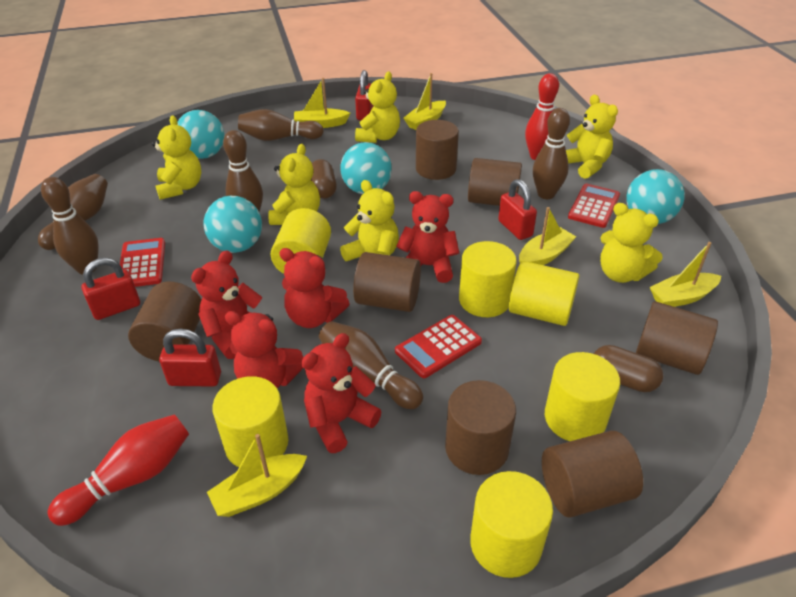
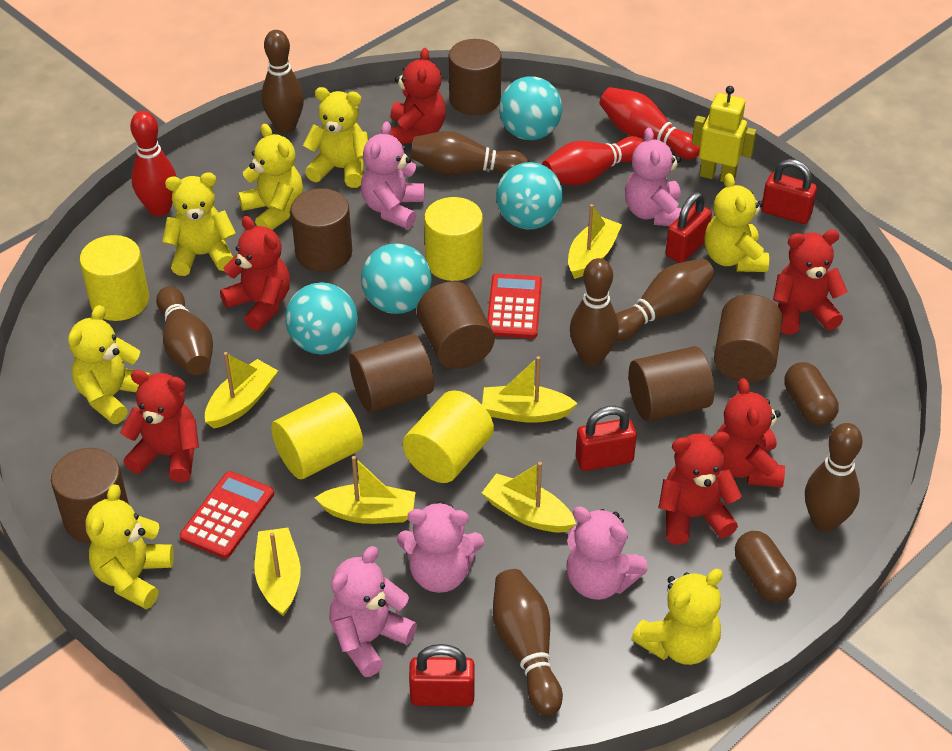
brown bowling pin: 6 -> 7
pink teddy bear: 0 -> 5
red bowling pin: 2 -> 3
red calculator: 3 -> 2
red teddy bear: 5 -> 6
yellow boat: 5 -> 6
yellow cylinder: 6 -> 4
yellow robot: 0 -> 1
yellow teddy bear: 6 -> 7

